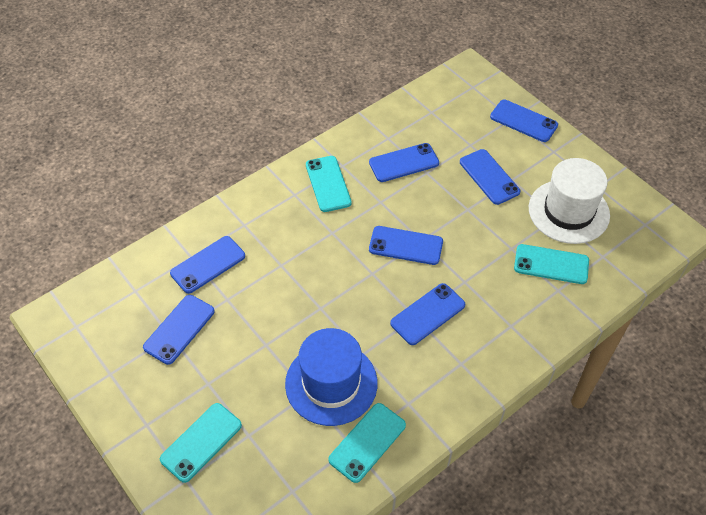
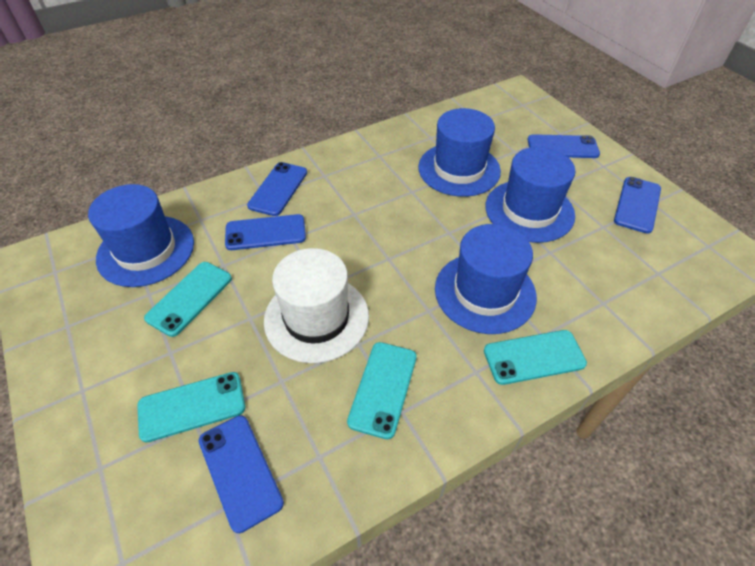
blue hat: 1 -> 4
blue phone: 7 -> 5

